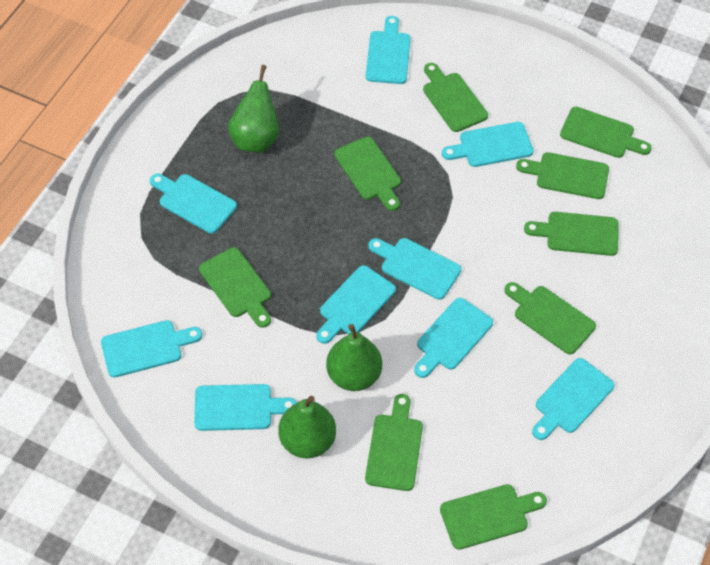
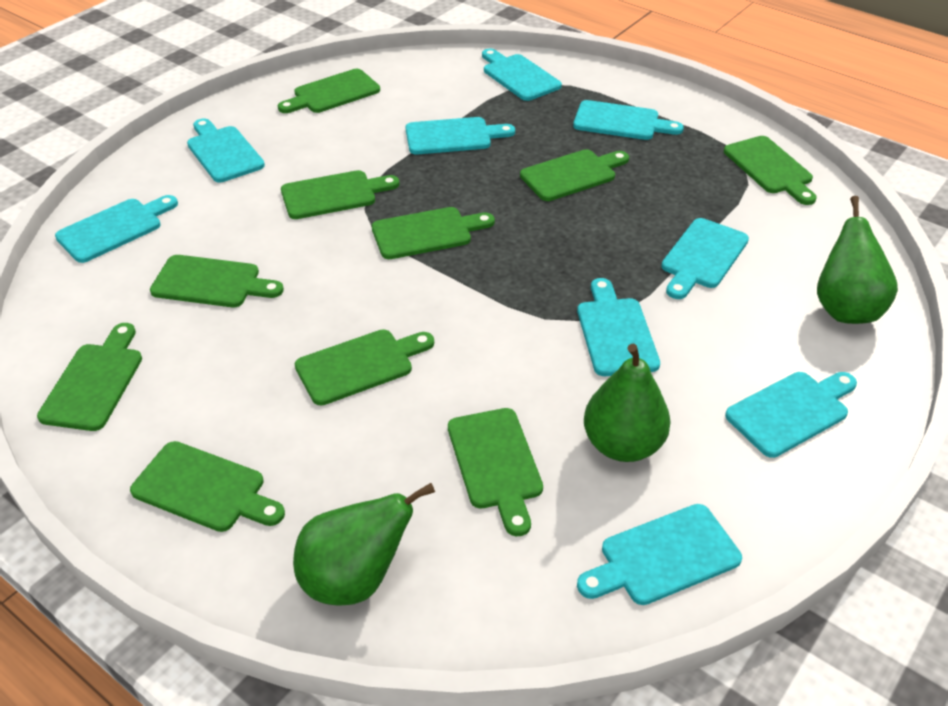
green cutting board: 9 -> 10

